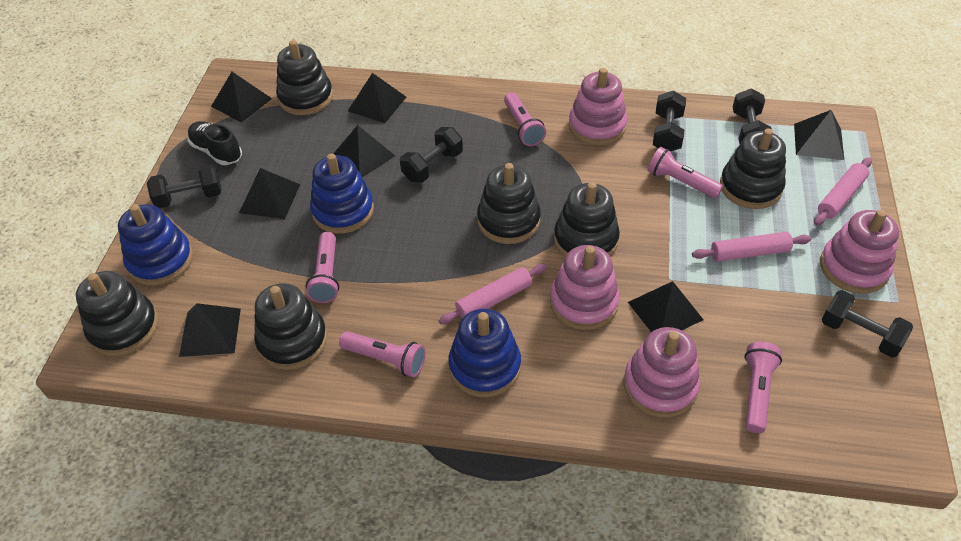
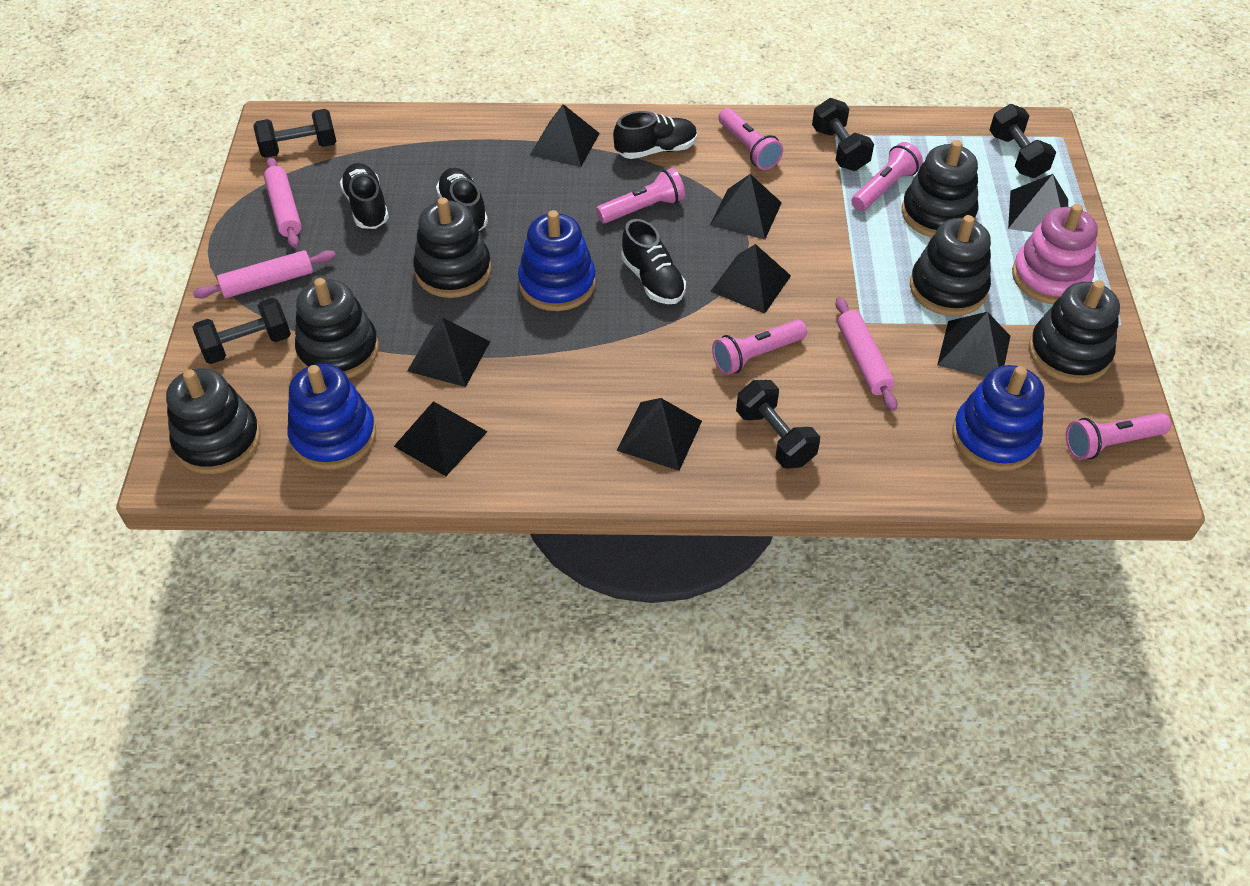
black pyramid: 7 -> 8
black shoe: 1 -> 4
pink stacking toy: 4 -> 1

